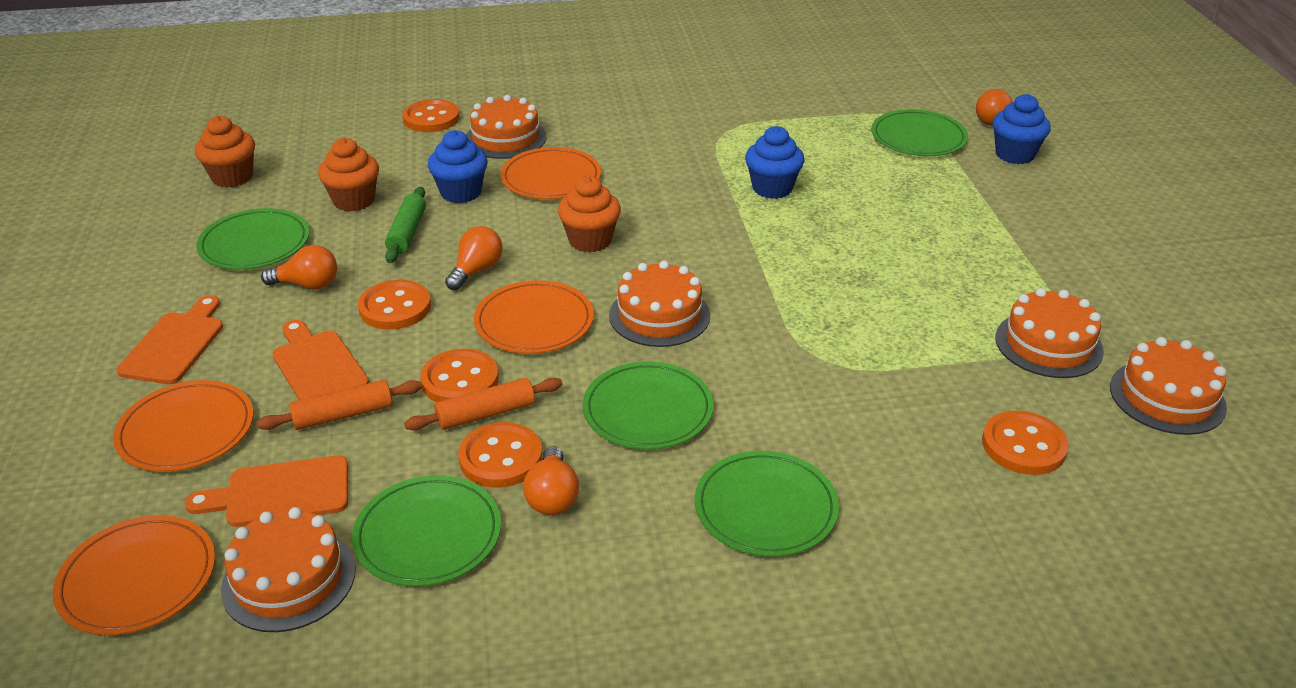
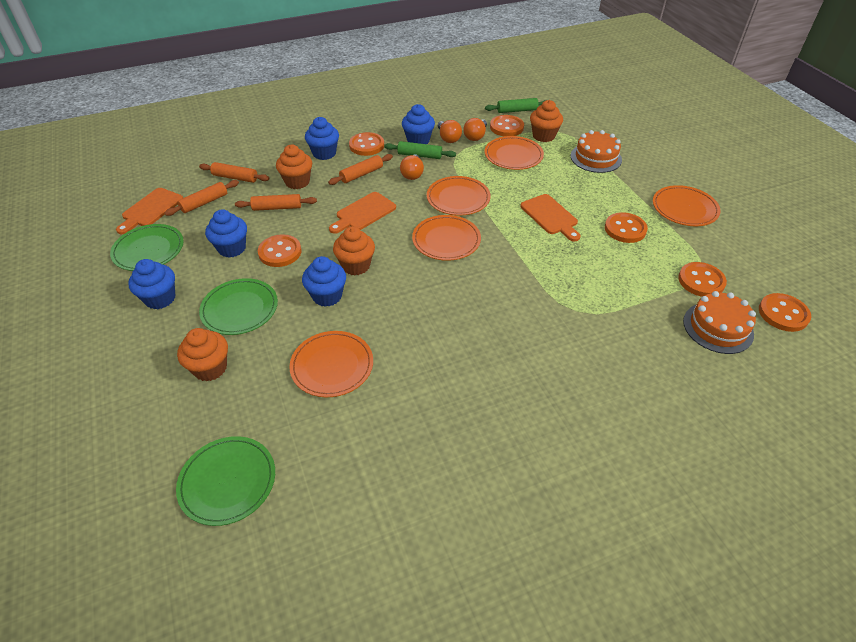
blue cupcake: 3 -> 5
green plate: 5 -> 3
green rolling pin: 1 -> 2
orange button: 5 -> 6
orange cake: 5 -> 2
orange cupcake: 3 -> 4
orange light bulb: 4 -> 3
orange plate: 4 -> 5
orange rolling pin: 2 -> 4

